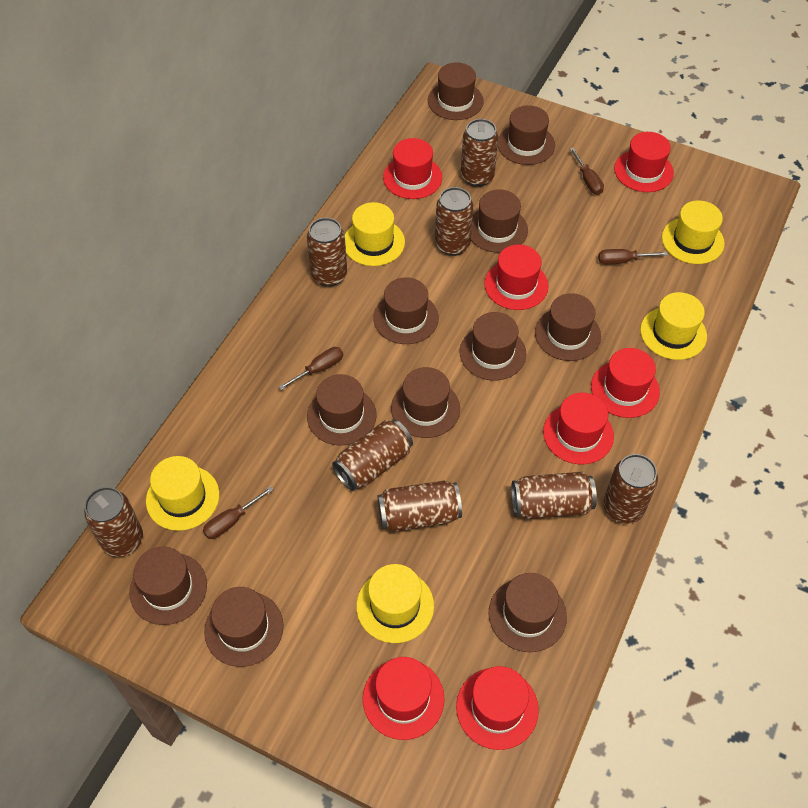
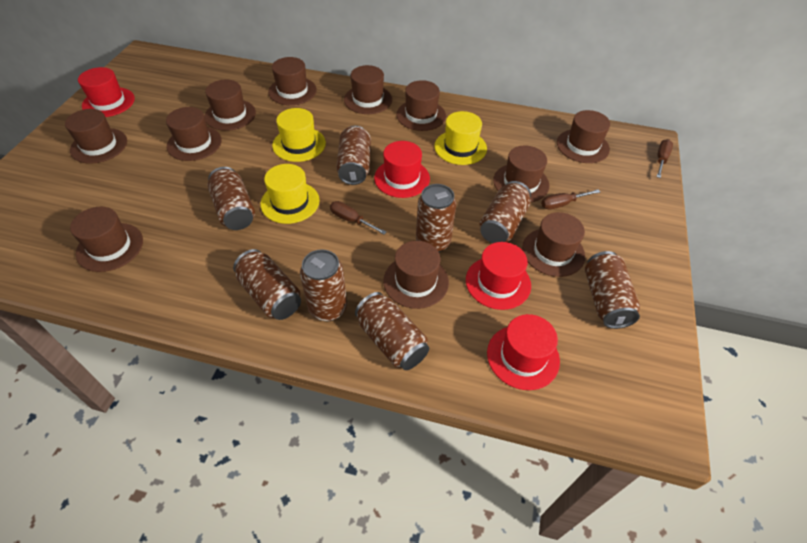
brown screwdriver: 4 -> 3
red hat: 7 -> 4
yellow hat: 5 -> 3

